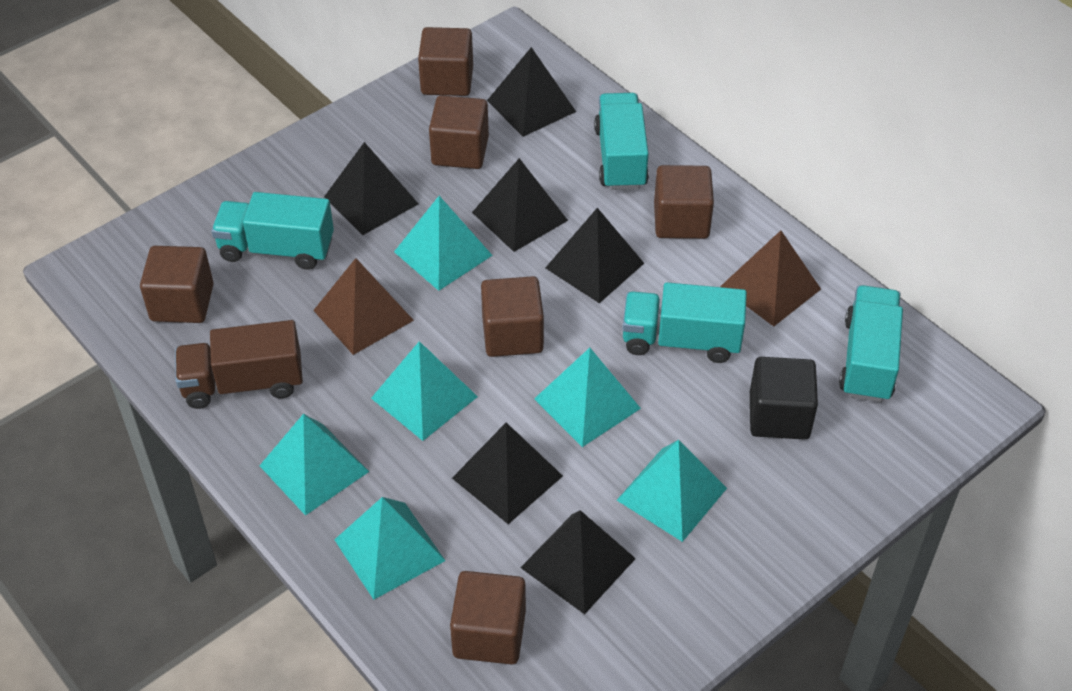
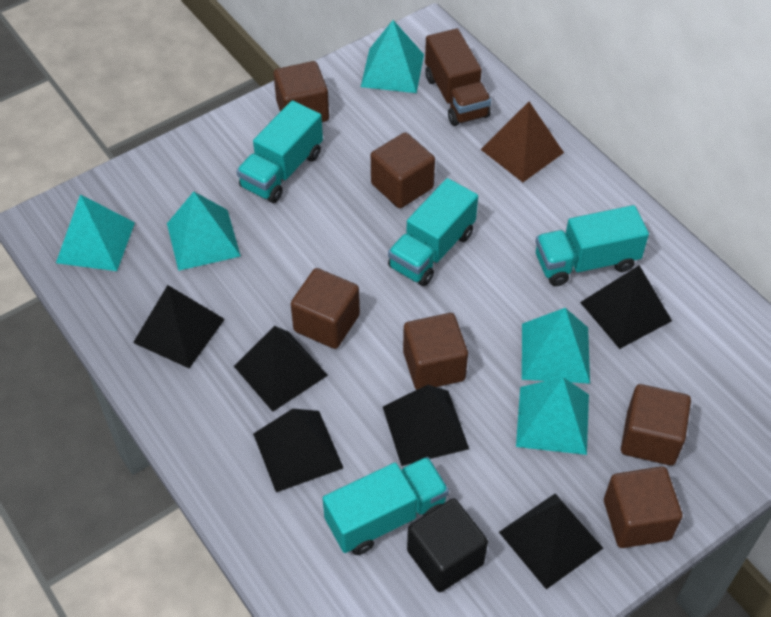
brown pyramid: 2 -> 1
turquoise pyramid: 6 -> 5

